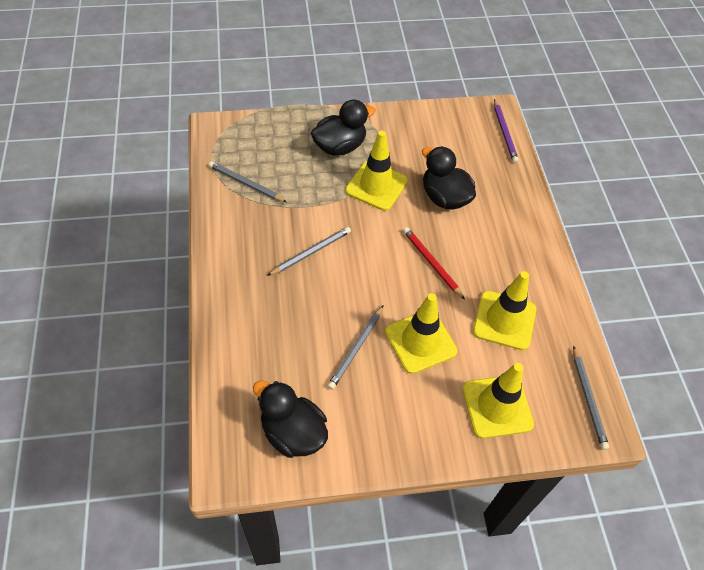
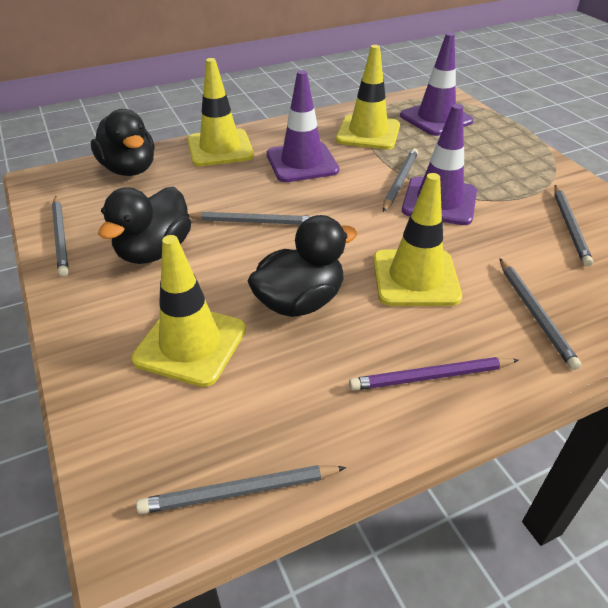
grey pencil: 4 -> 6
purple traffic cone: 0 -> 3
red pencil: 1 -> 0

